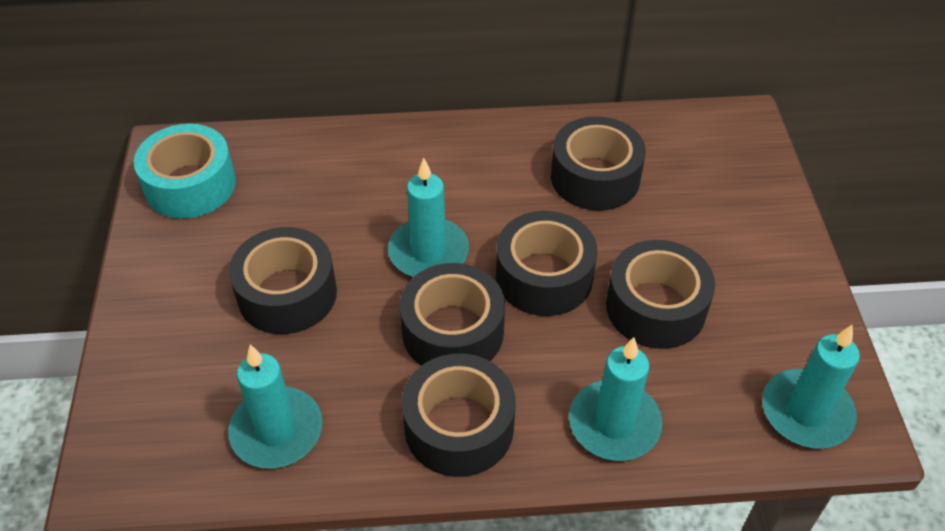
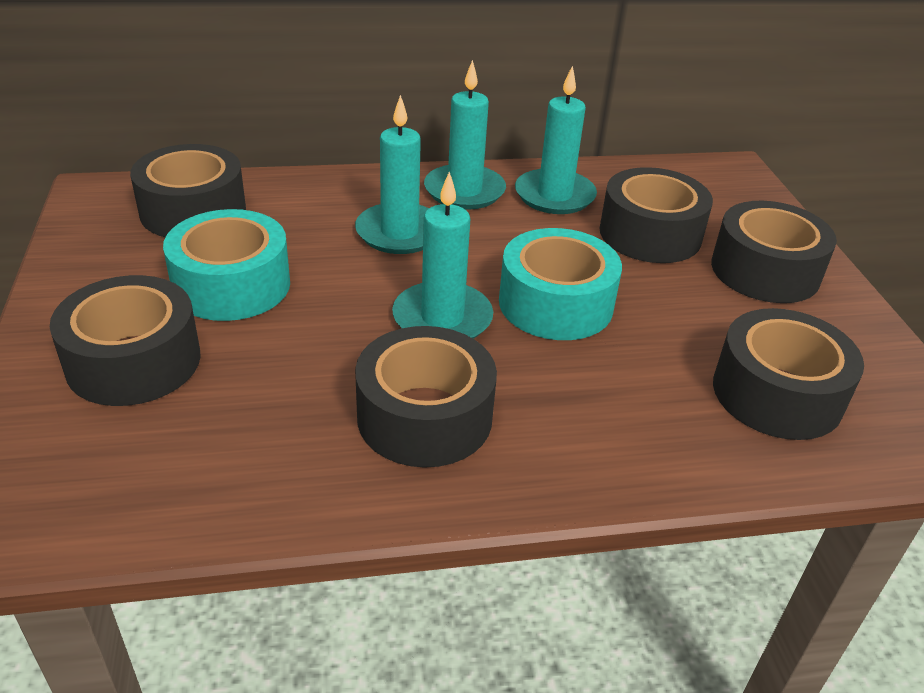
turquoise tape: 1 -> 2

